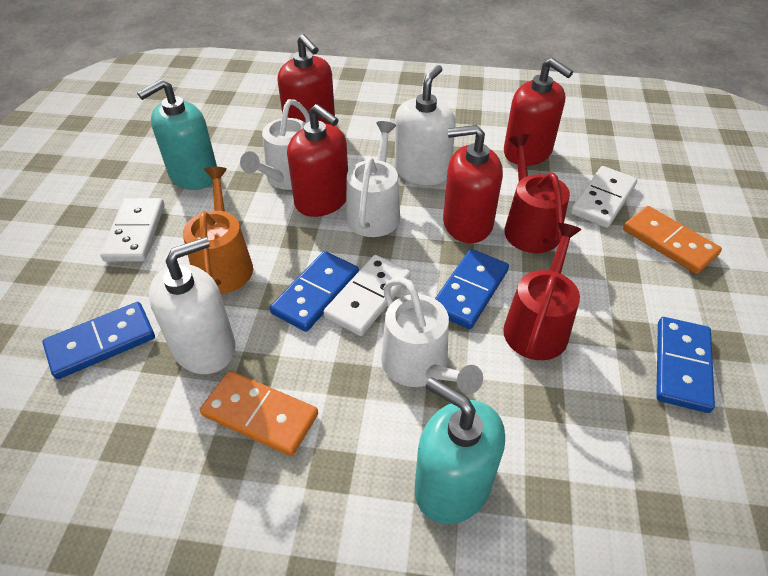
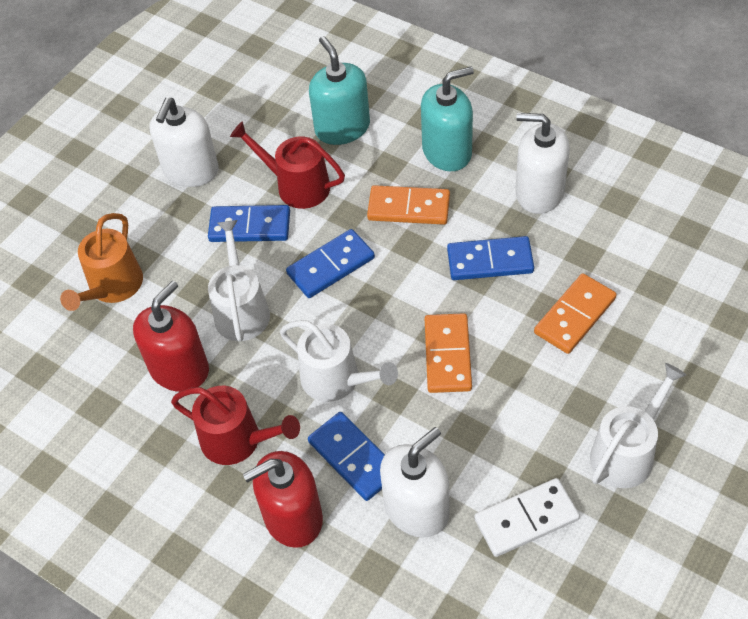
orange domino: 2 -> 3
red soap dispenser: 4 -> 2
white domino: 3 -> 1
white soap dispenser: 2 -> 3

